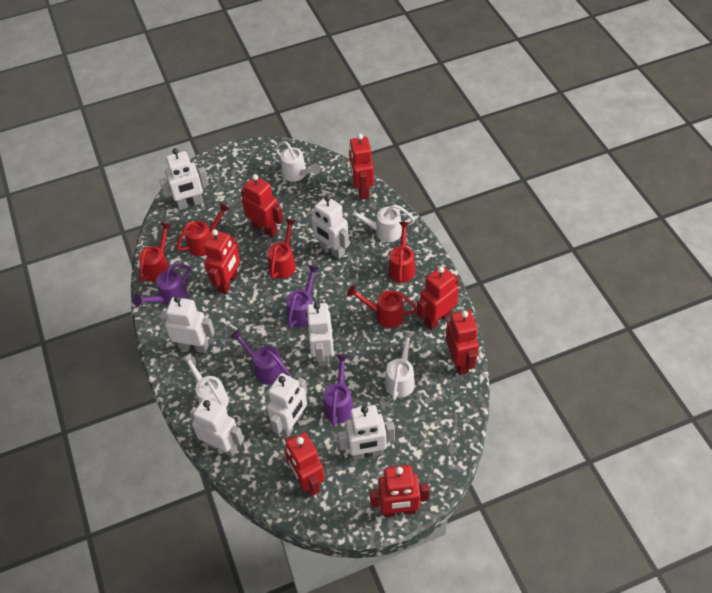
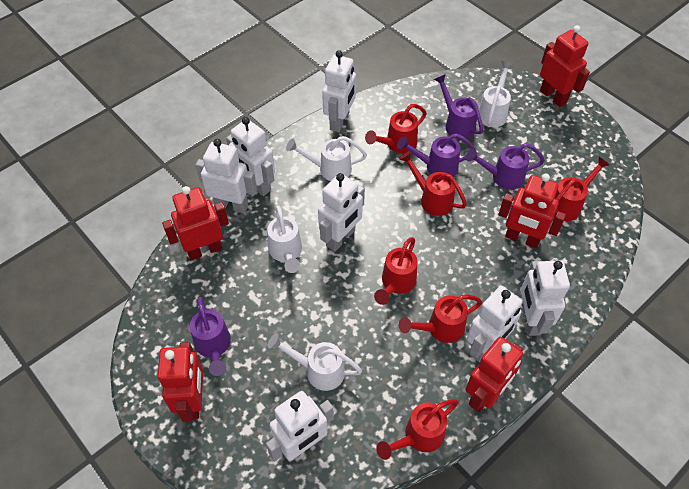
red robot: 7 -> 5
red watering can: 5 -> 6

